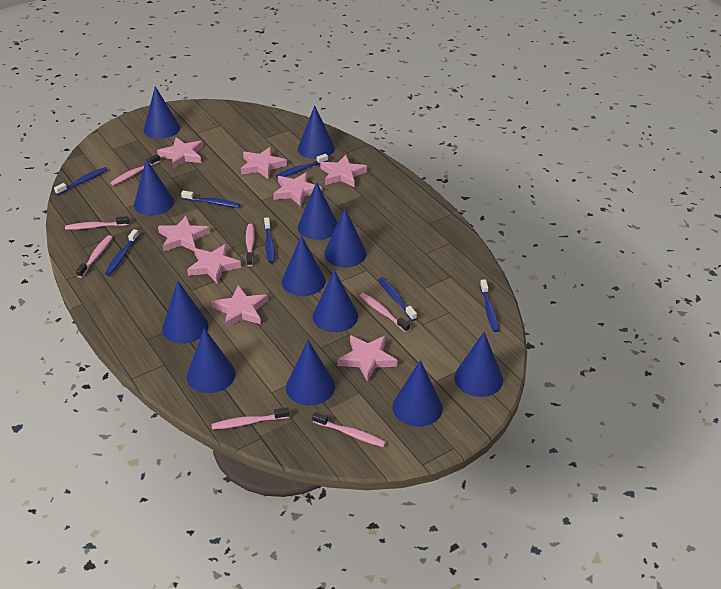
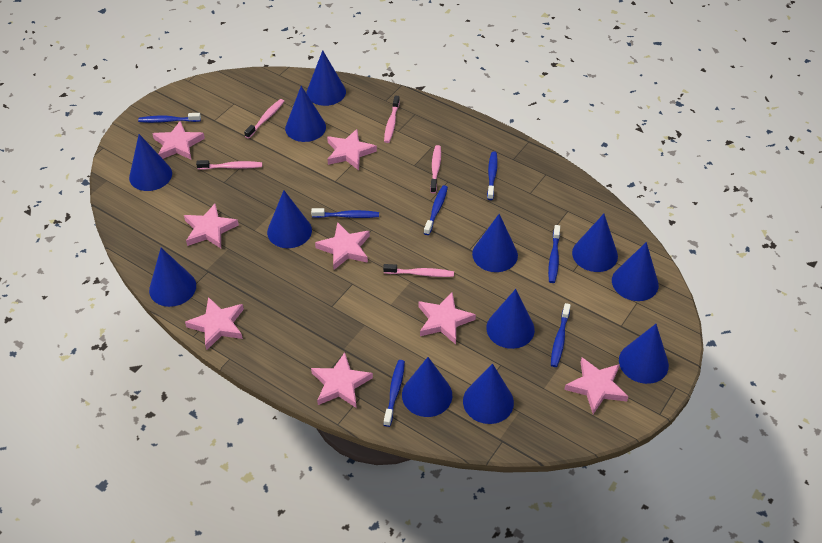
pink toothbrush: 7 -> 5

